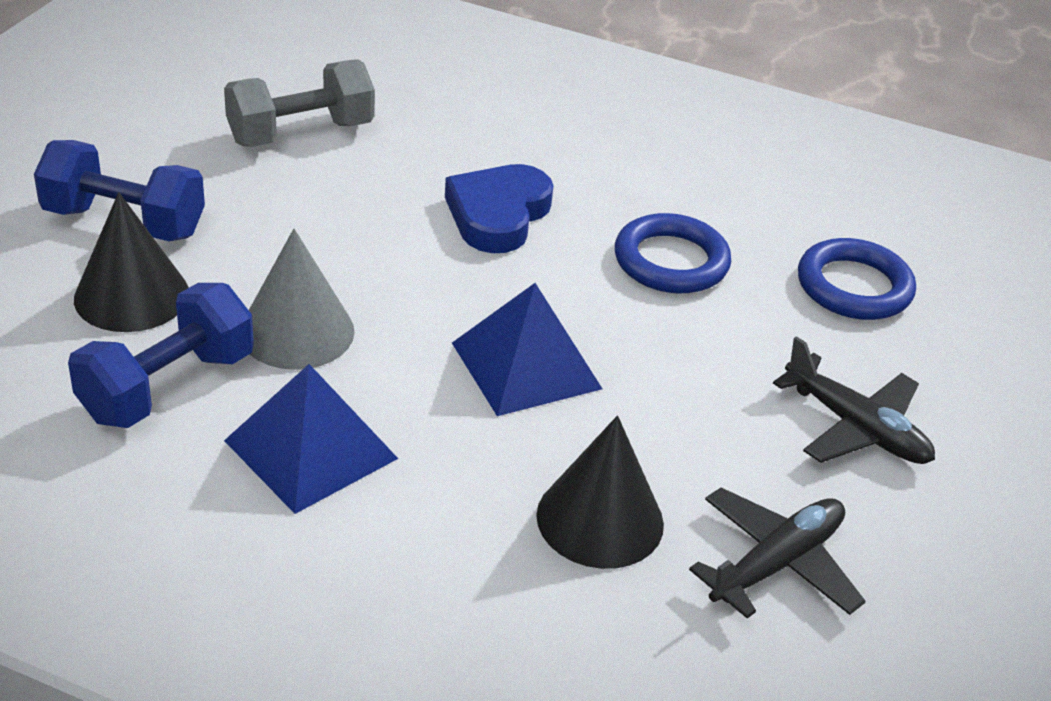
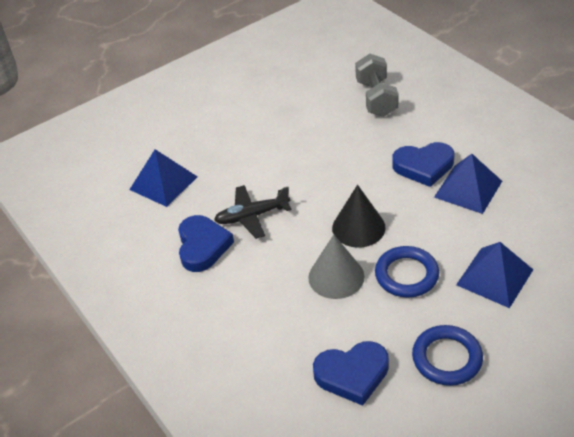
black cone: 2 -> 1
black plane: 2 -> 1
blue dumbbell: 2 -> 0
blue heart: 1 -> 3
blue pyramid: 2 -> 3

